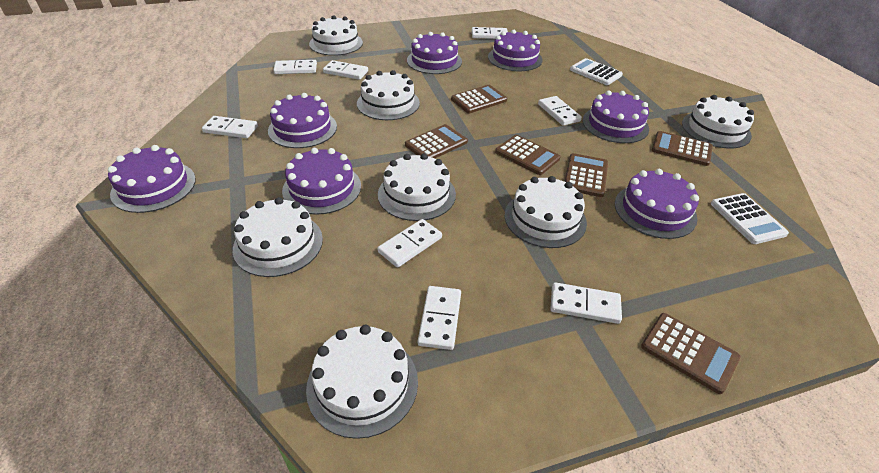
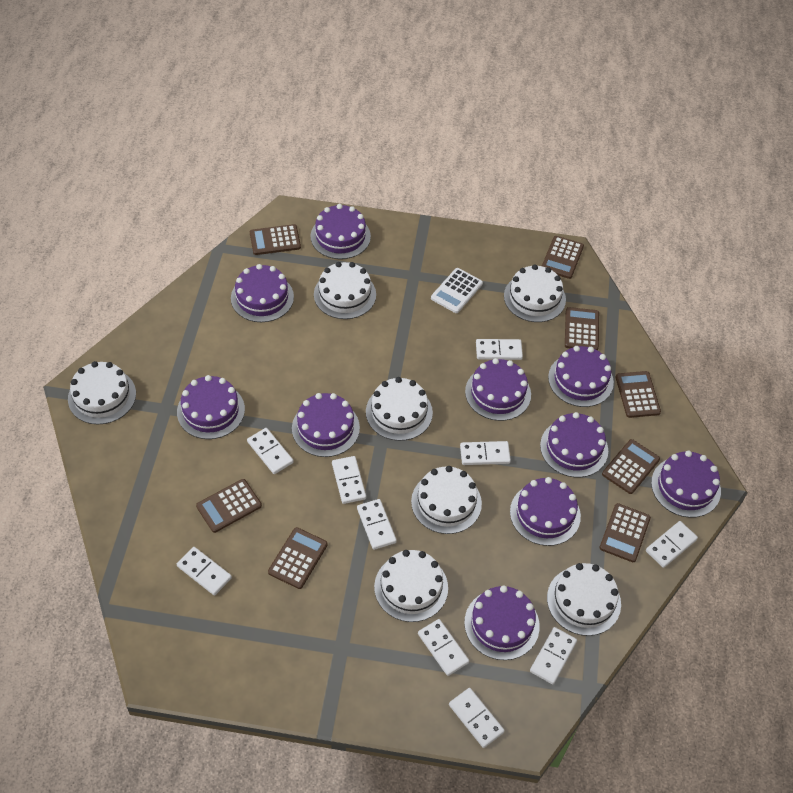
brown calculator: 6 -> 8
purple cake: 7 -> 10
white calculator: 2 -> 1
white domino: 8 -> 10

